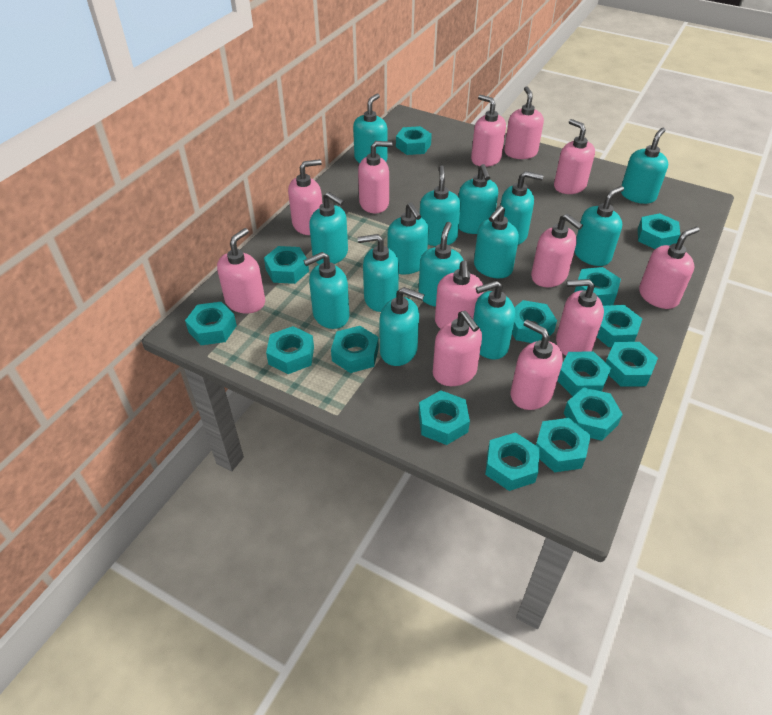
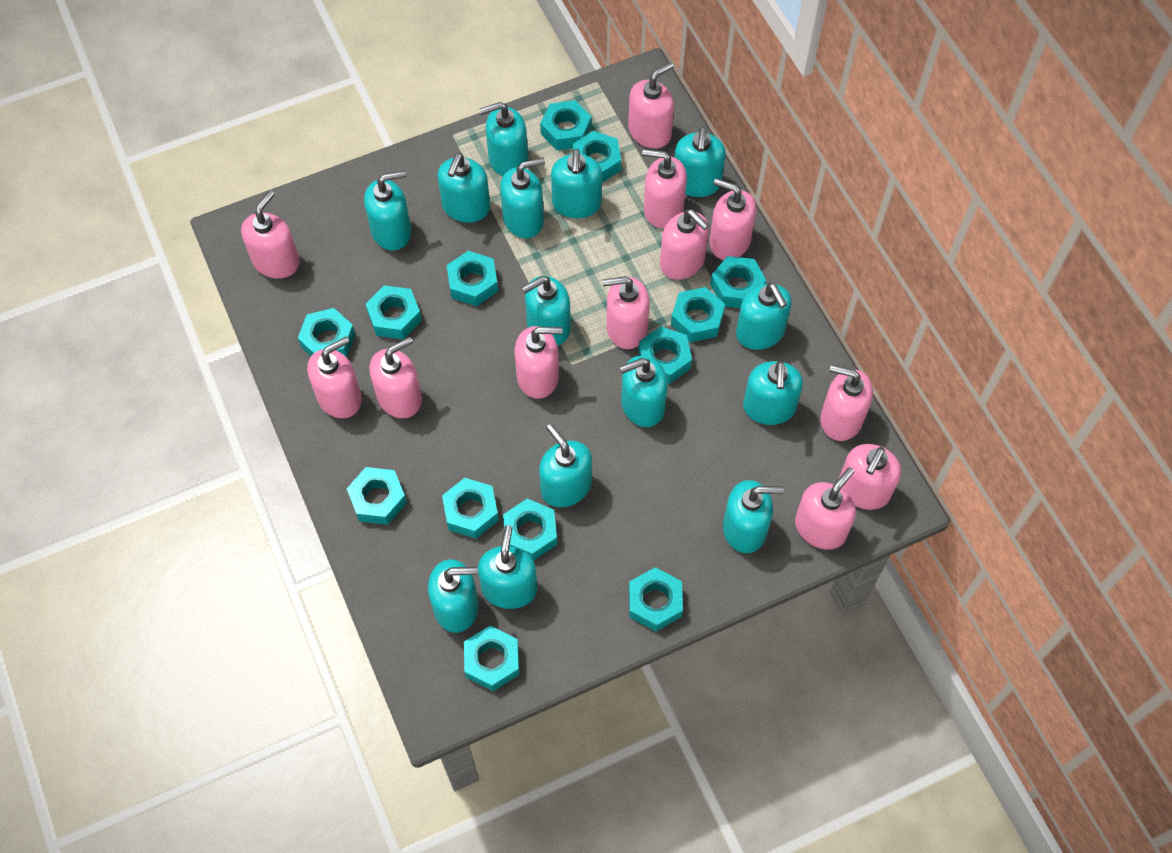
turquoise nut: 15 -> 13

